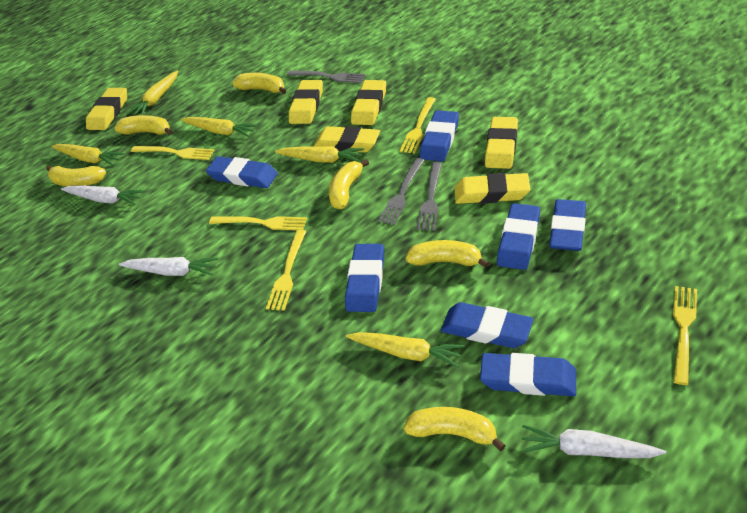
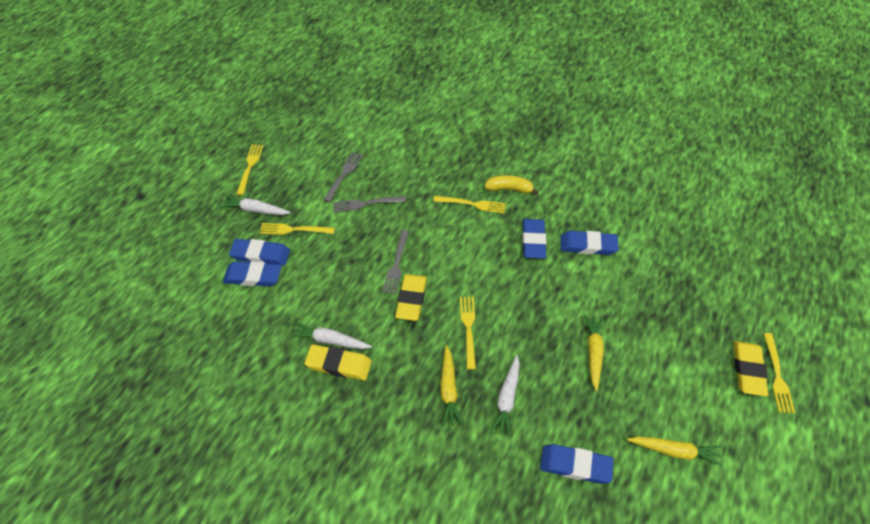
blue eraser: 7 -> 5
yellow banana: 6 -> 1
yellow carrot: 5 -> 3
yellow eraser: 6 -> 3

